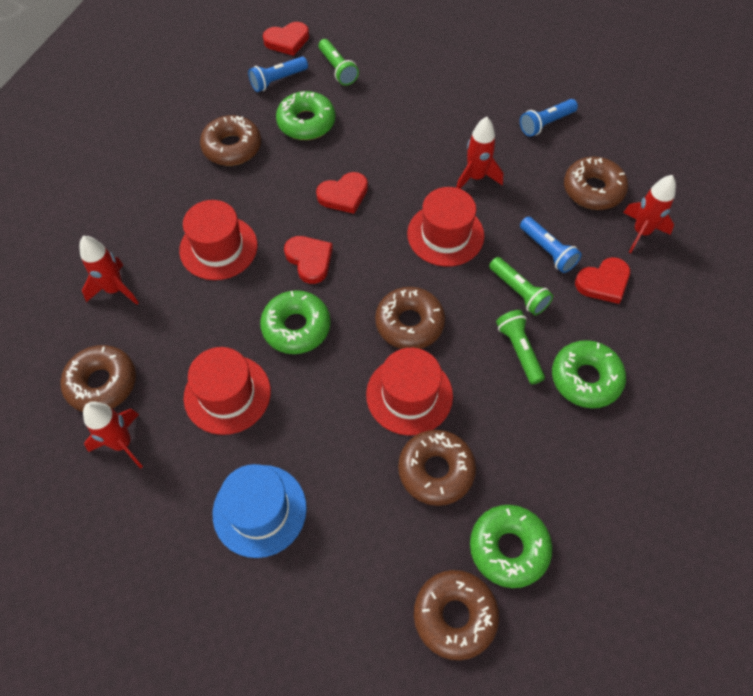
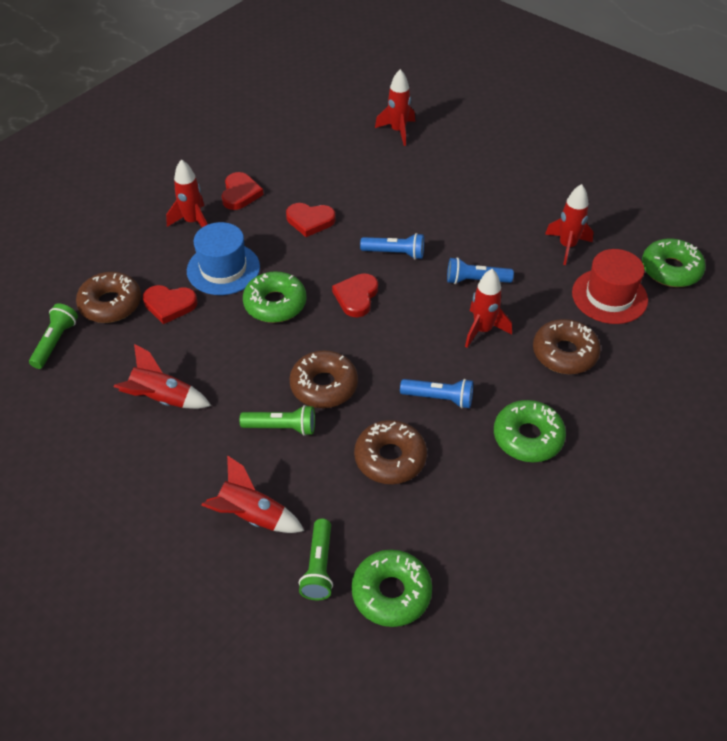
brown donut: 6 -> 4
red hat: 4 -> 1
red rocket: 4 -> 6

